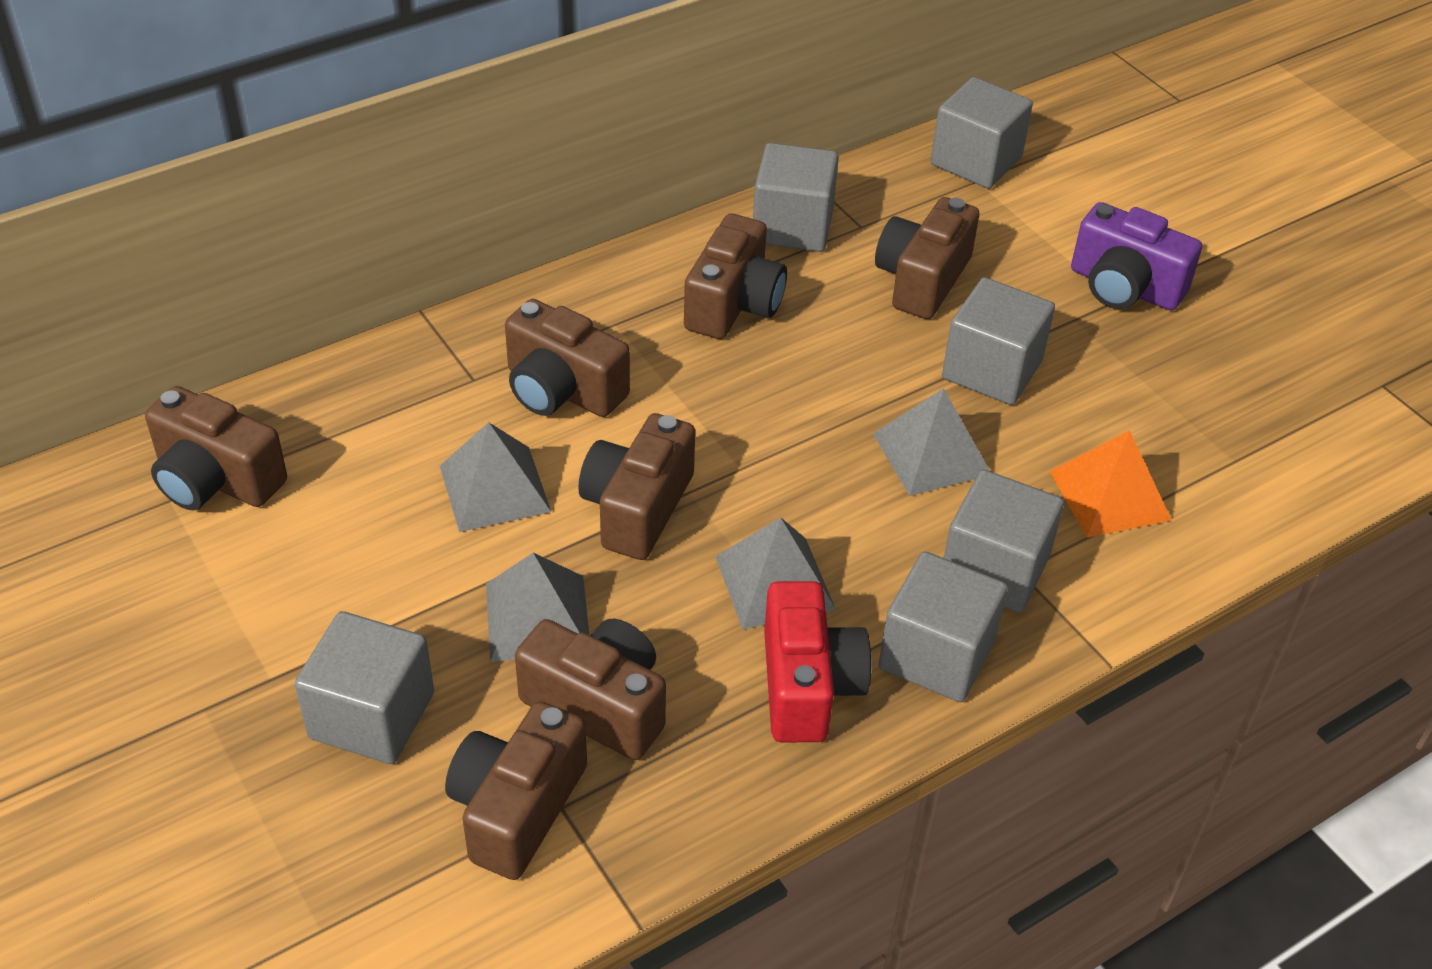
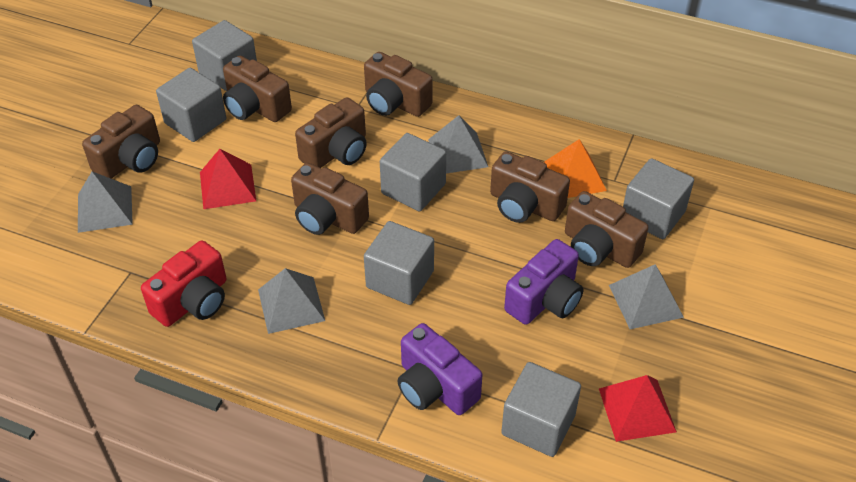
purple camera: 1 -> 2
red pyramid: 0 -> 2

